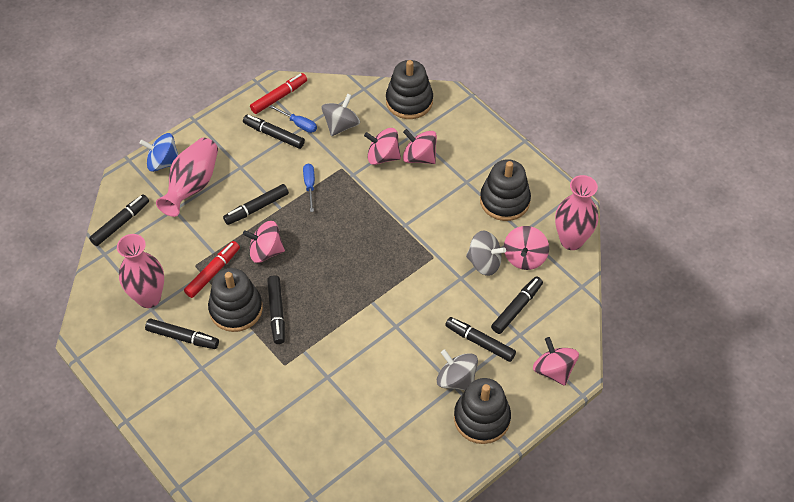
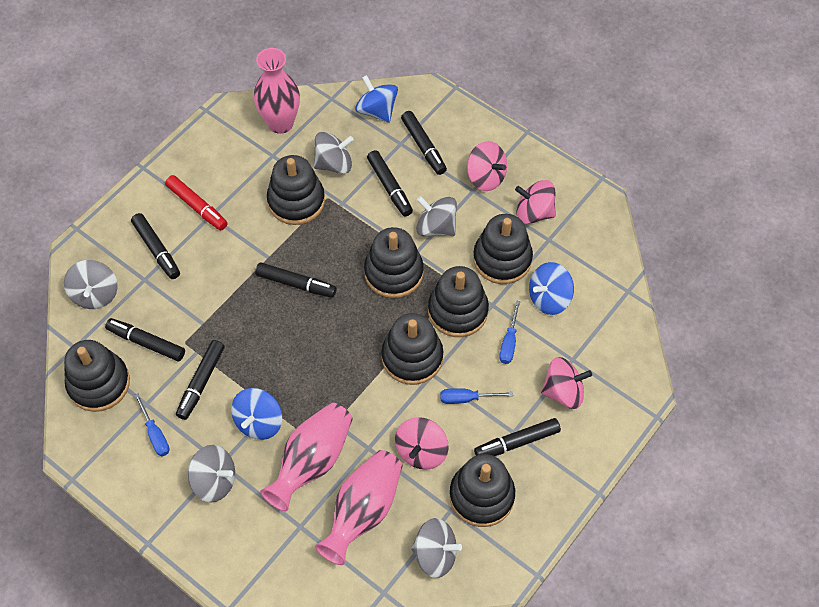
black stacking toy: 4 -> 7
blue screwdriver: 2 -> 3
blue spinning top: 1 -> 3
grey spinning top: 3 -> 5
pink spinning top: 5 -> 4
red marker: 2 -> 1

